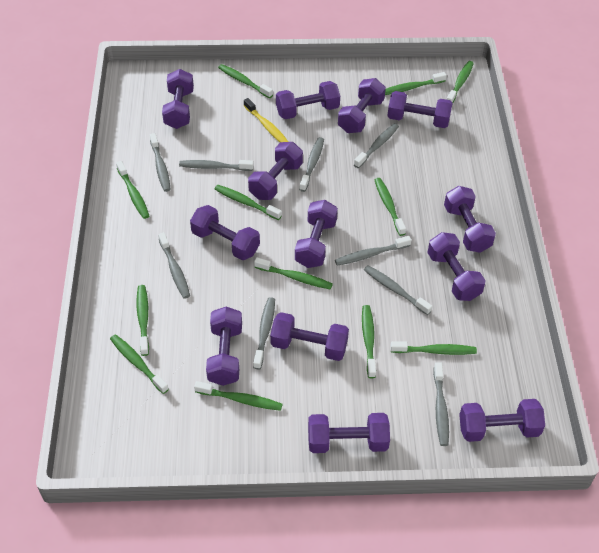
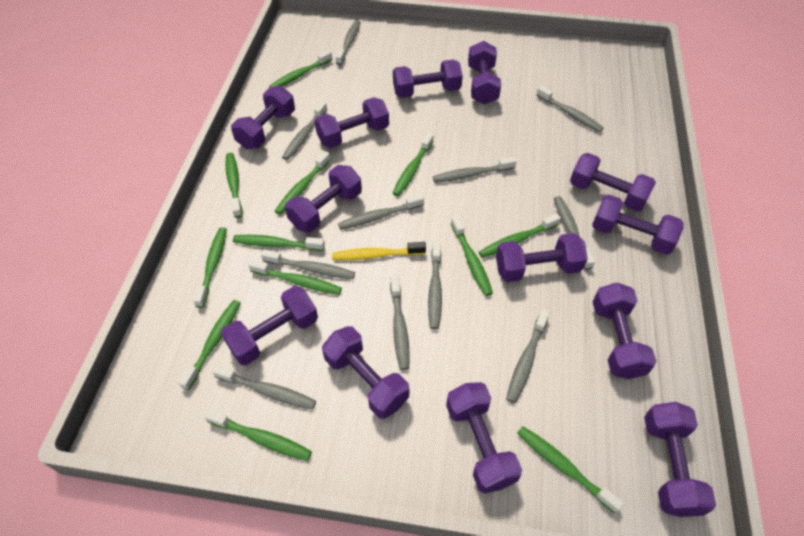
grey toothbrush: 9 -> 11

